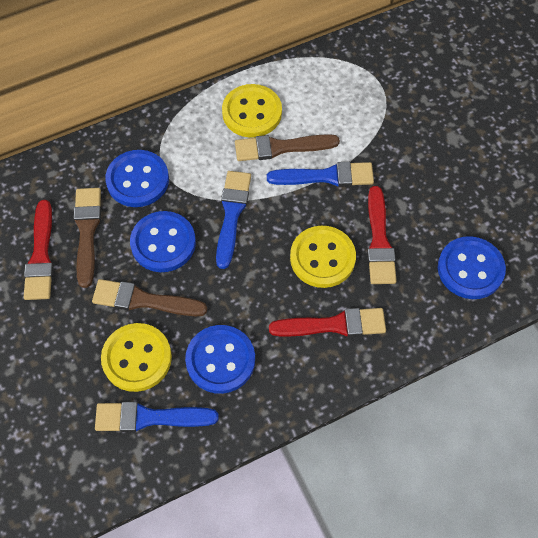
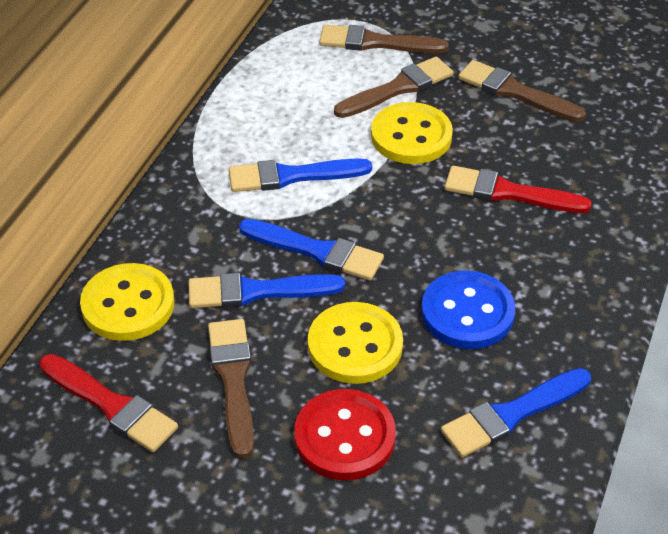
blue brush: 3 -> 4
blue button: 4 -> 1
brown brush: 3 -> 4
red brush: 3 -> 2
red button: 0 -> 1

